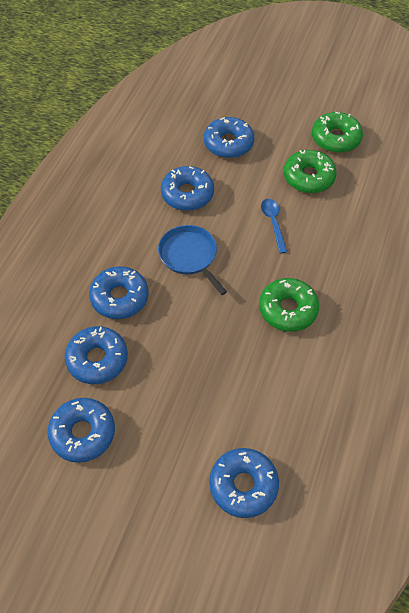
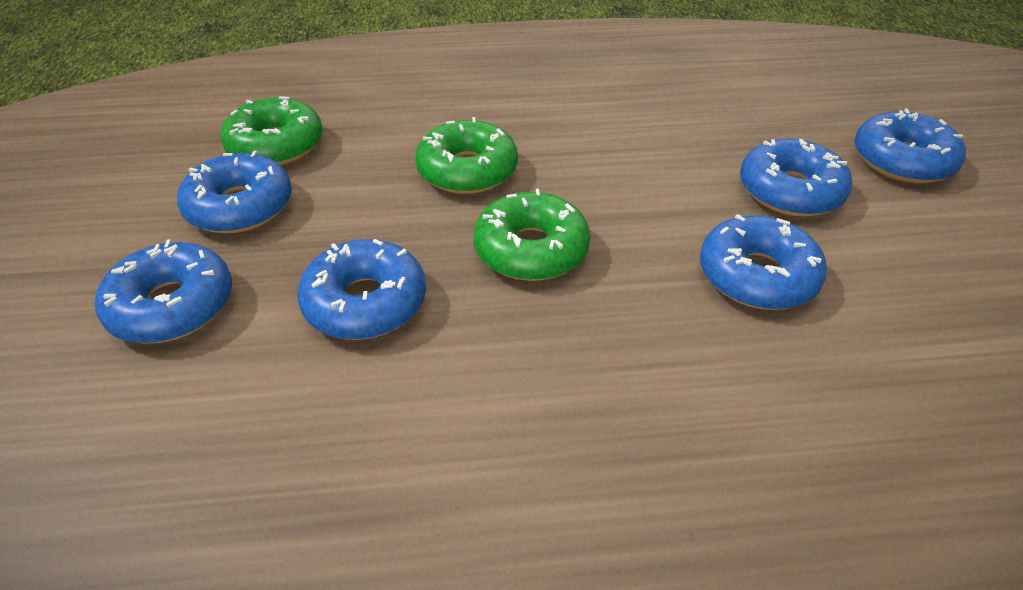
blue pan: 1 -> 0
blue spoon: 1 -> 0

